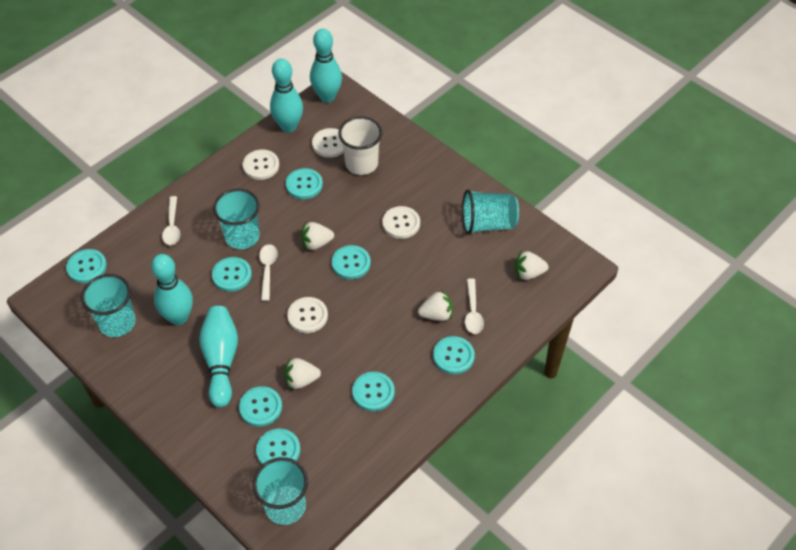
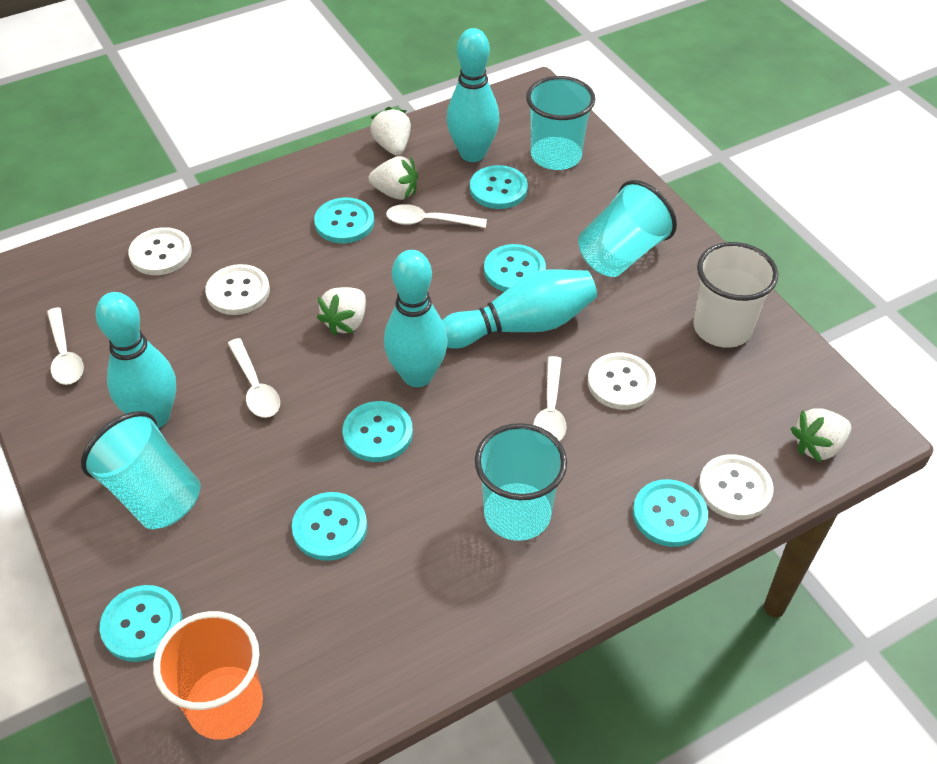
orange cup: 0 -> 1
turquoise button: 8 -> 7
white spoon: 3 -> 4

